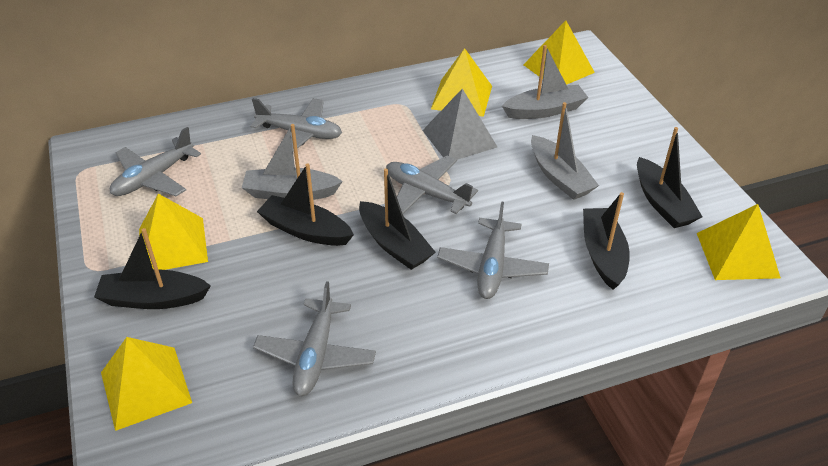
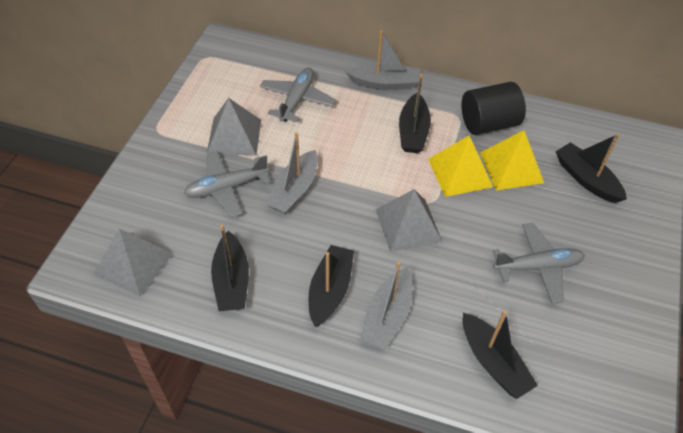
black cylinder: 0 -> 1
grey plane: 5 -> 3
grey pyramid: 1 -> 3
yellow pyramid: 5 -> 2

